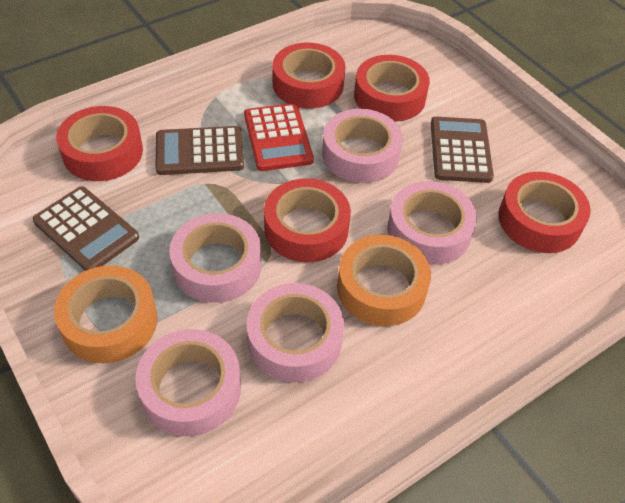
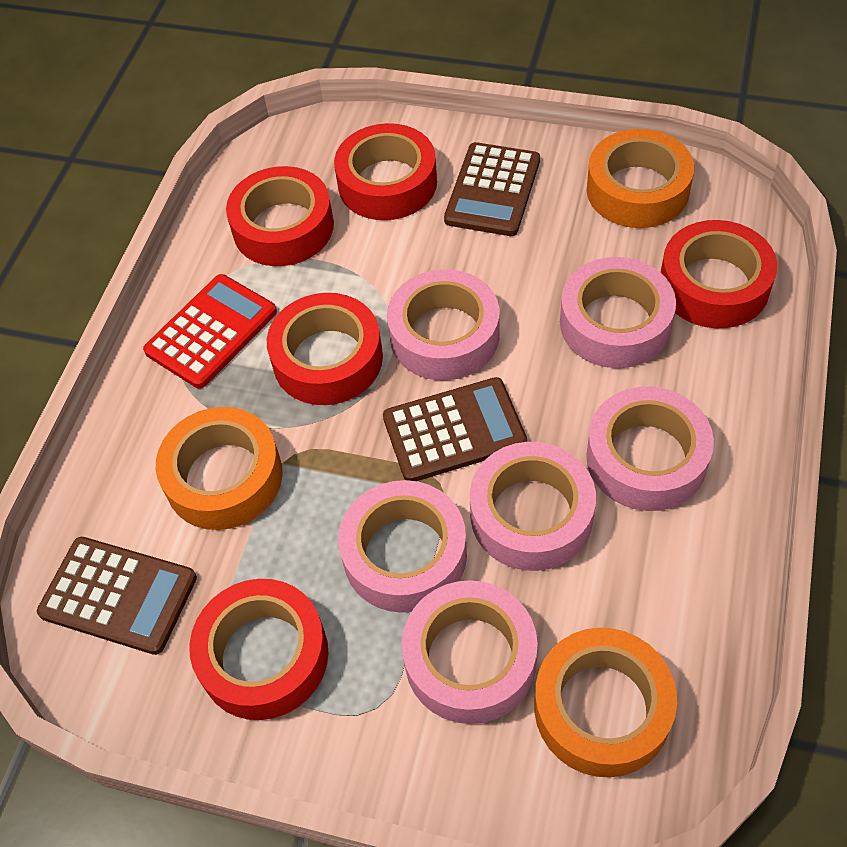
orange tape: 2 -> 3
pink tape: 5 -> 6

